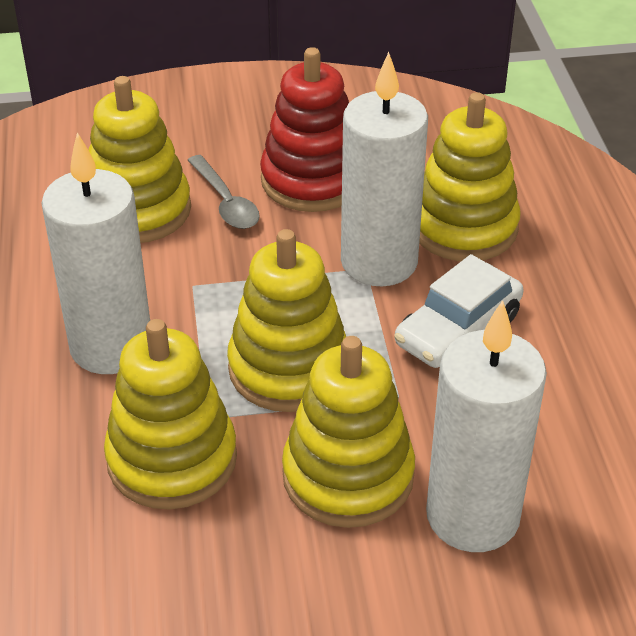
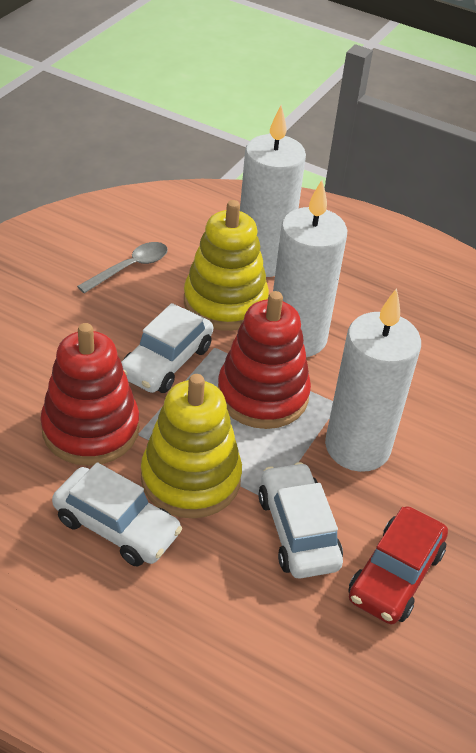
red car: 0 -> 1
red stacking toy: 1 -> 2
white car: 1 -> 3
yellow stacking toy: 5 -> 2

